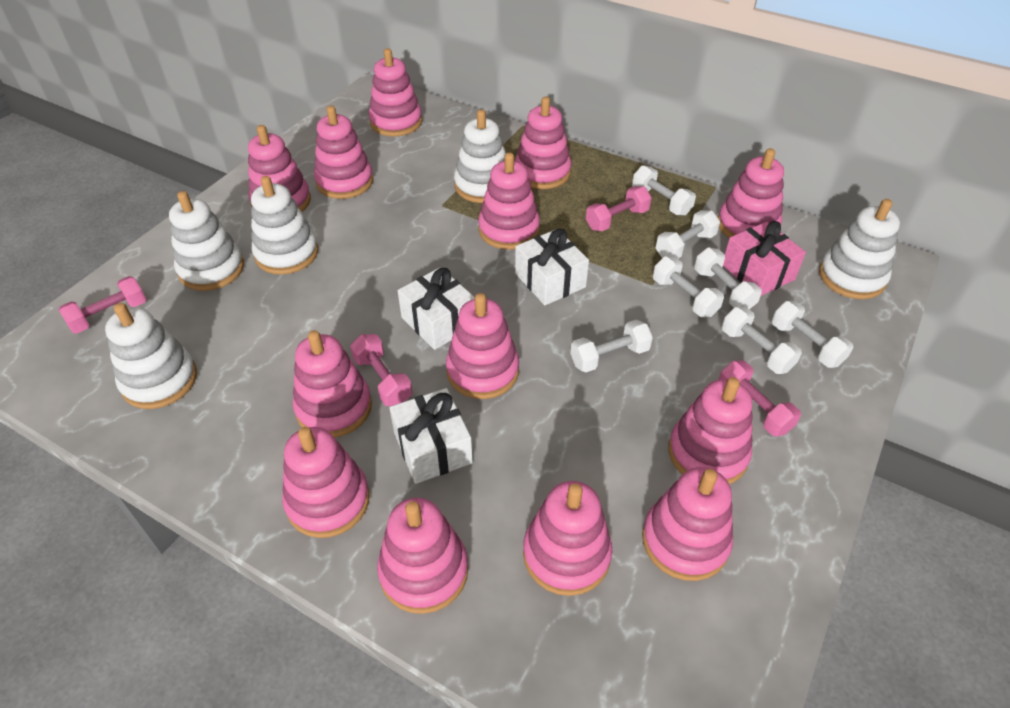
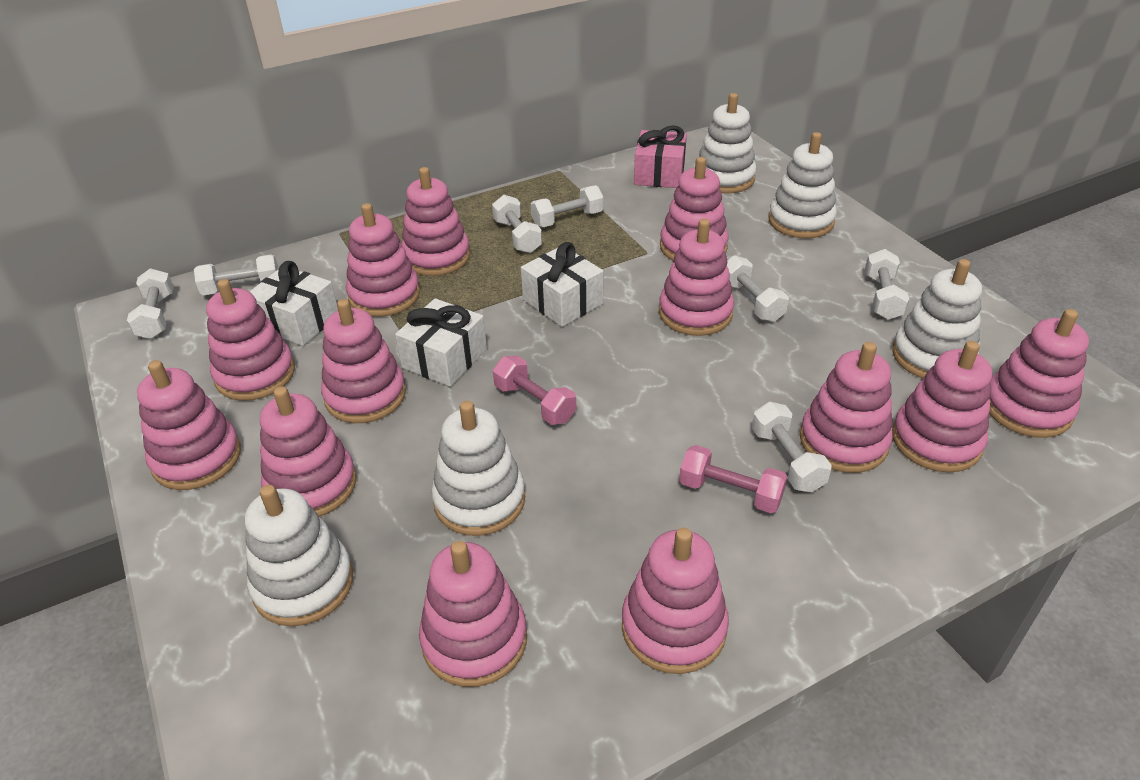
pink dumbbell: 4 -> 2

